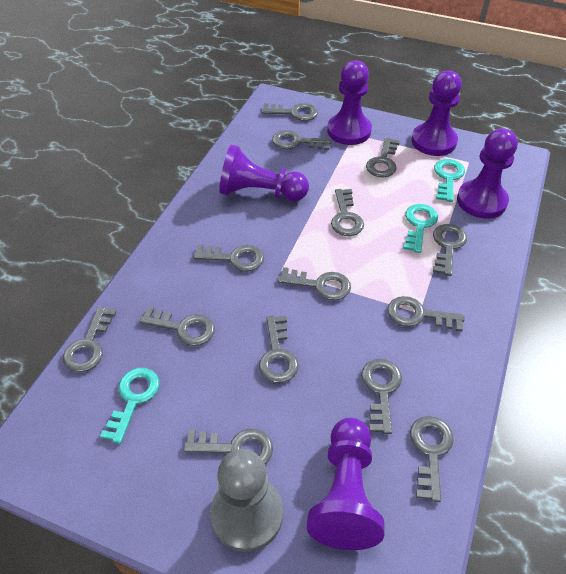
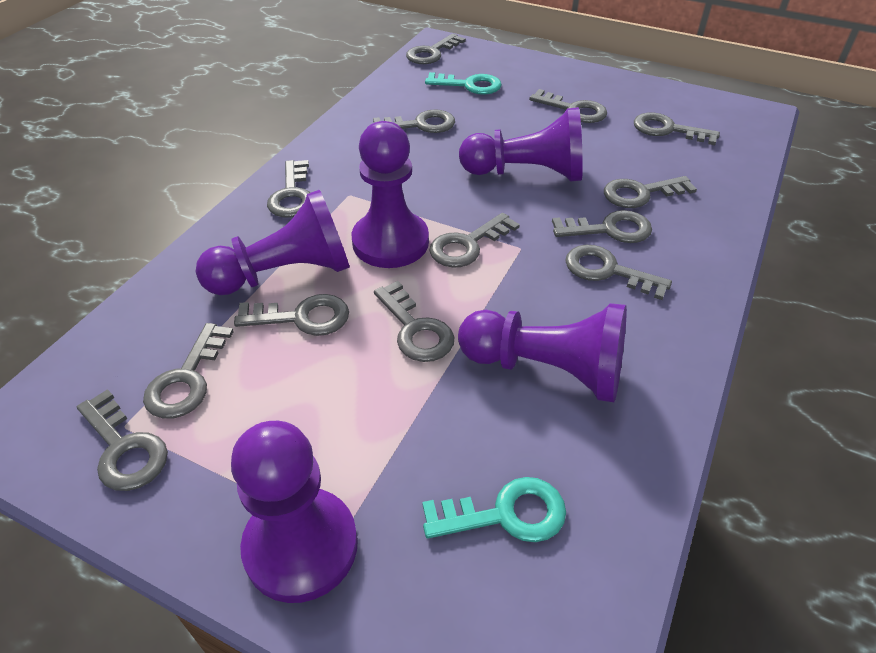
grey key: 14 -> 13
grey pawn: 1 -> 0
turquoise key: 3 -> 2

